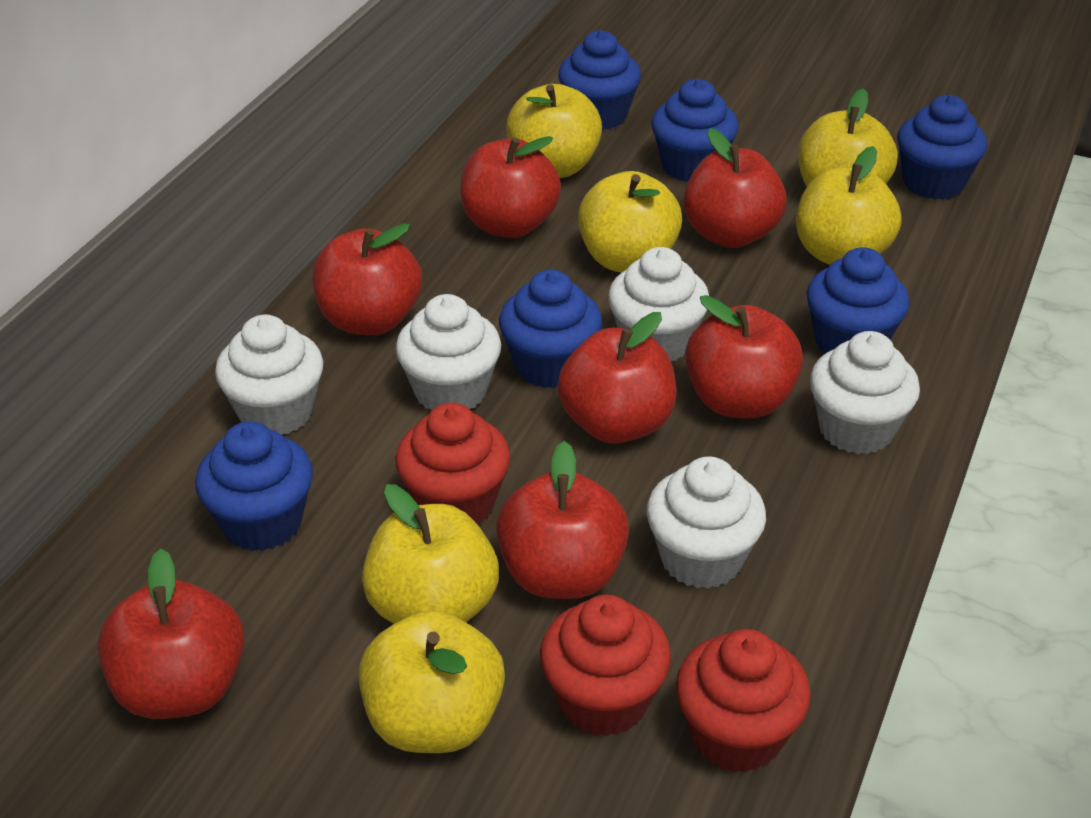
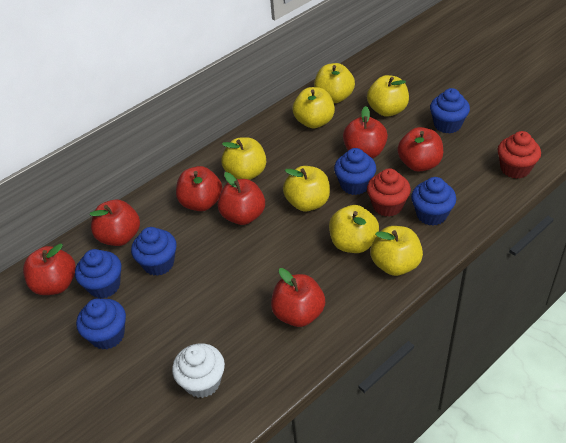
red cupcake: 3 -> 2
white cupcake: 5 -> 1
yellow apple: 6 -> 7

